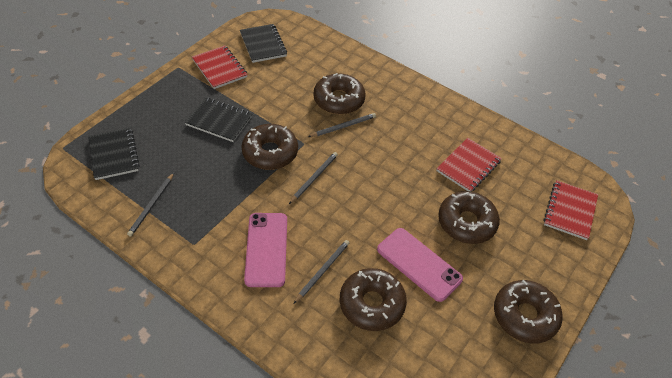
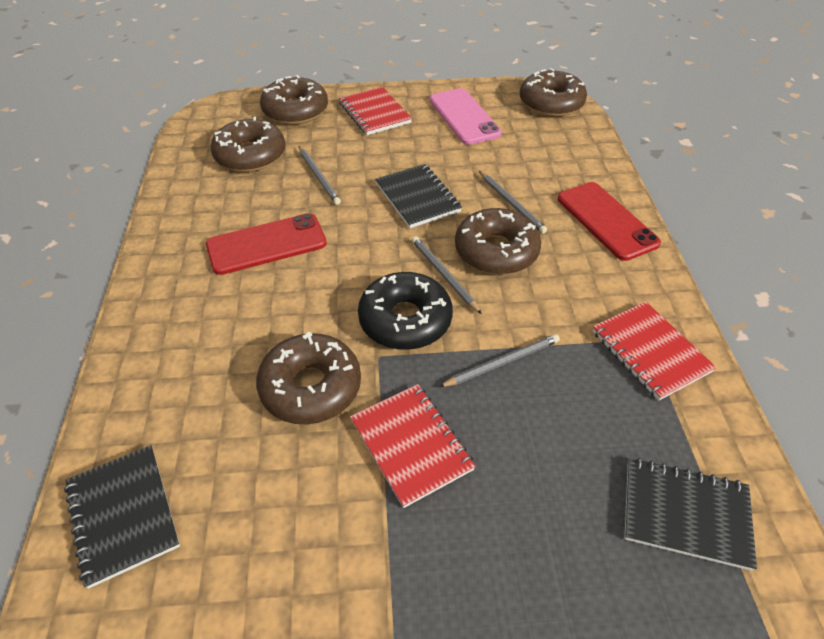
black donut: 0 -> 1
pink phone: 2 -> 1
red phone: 0 -> 2

